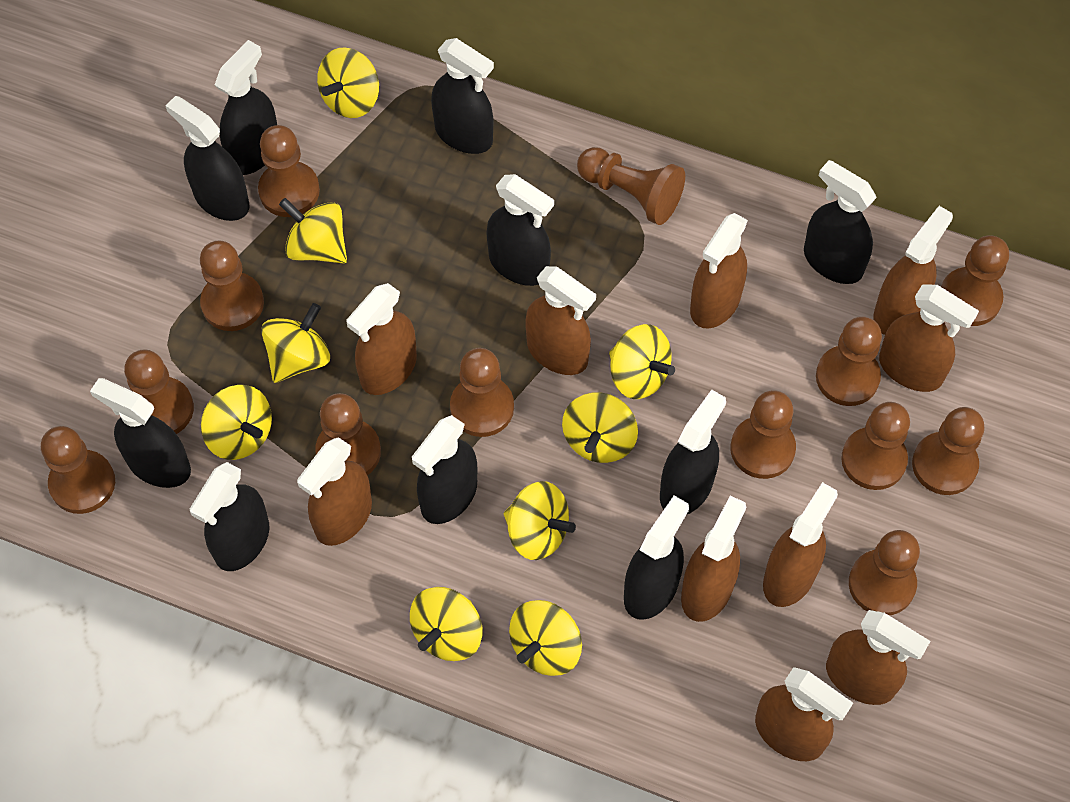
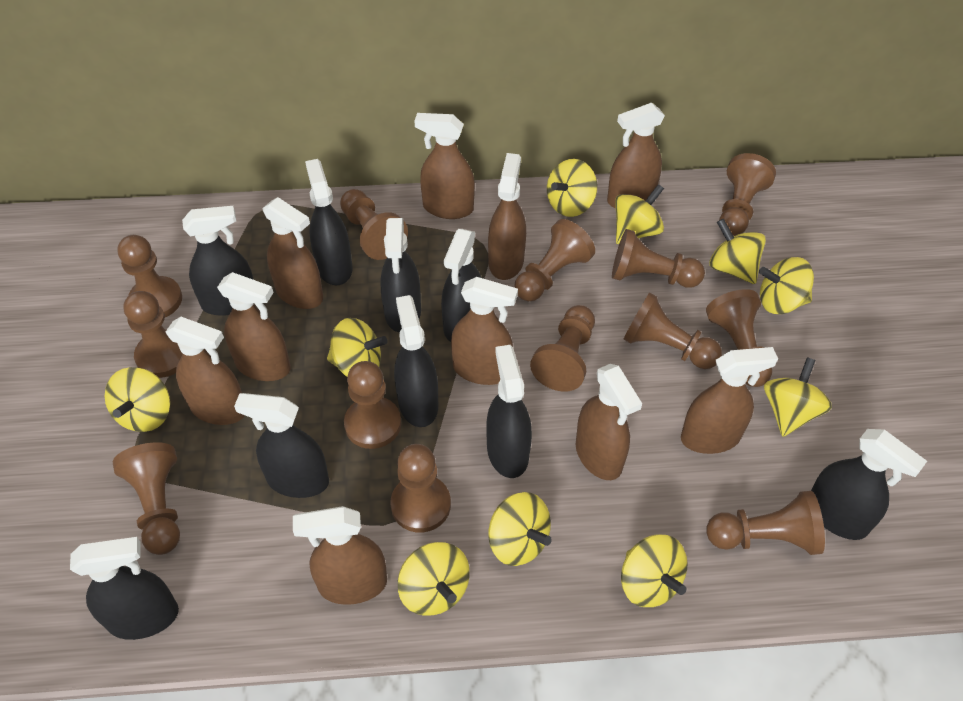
black spray bottle: 10 -> 9
yellow spinning top: 9 -> 10

